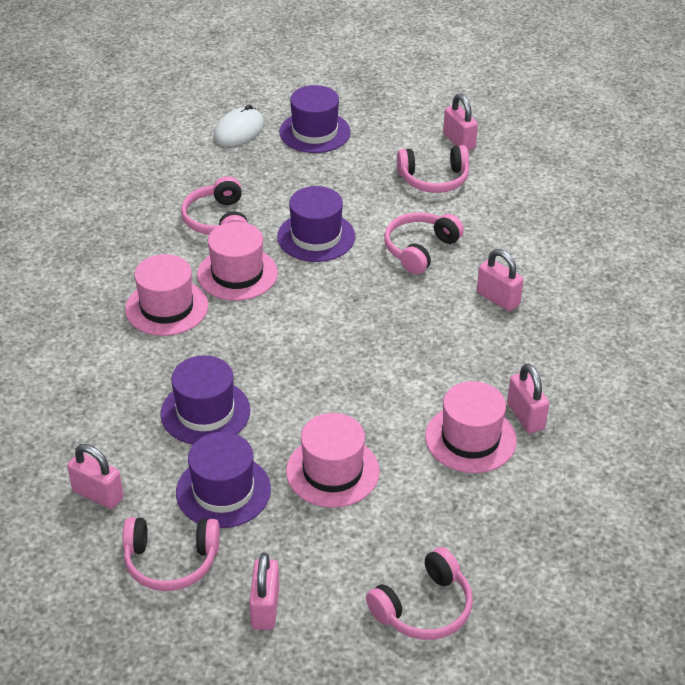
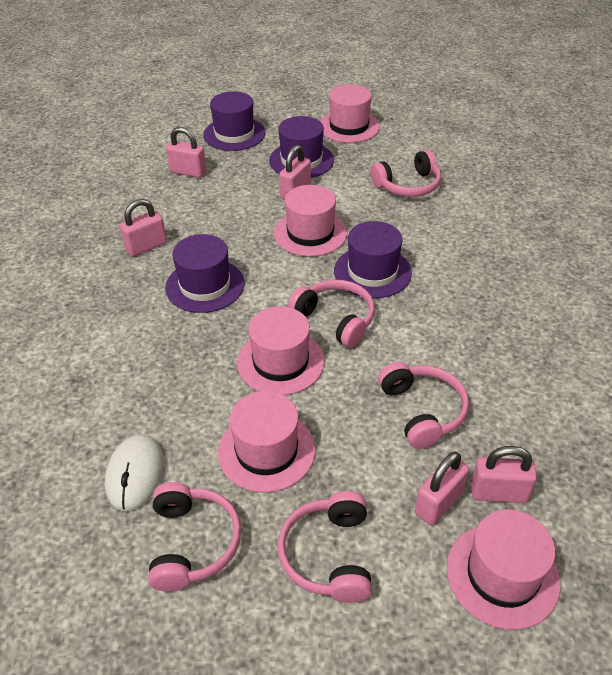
pink hat: 4 -> 5

